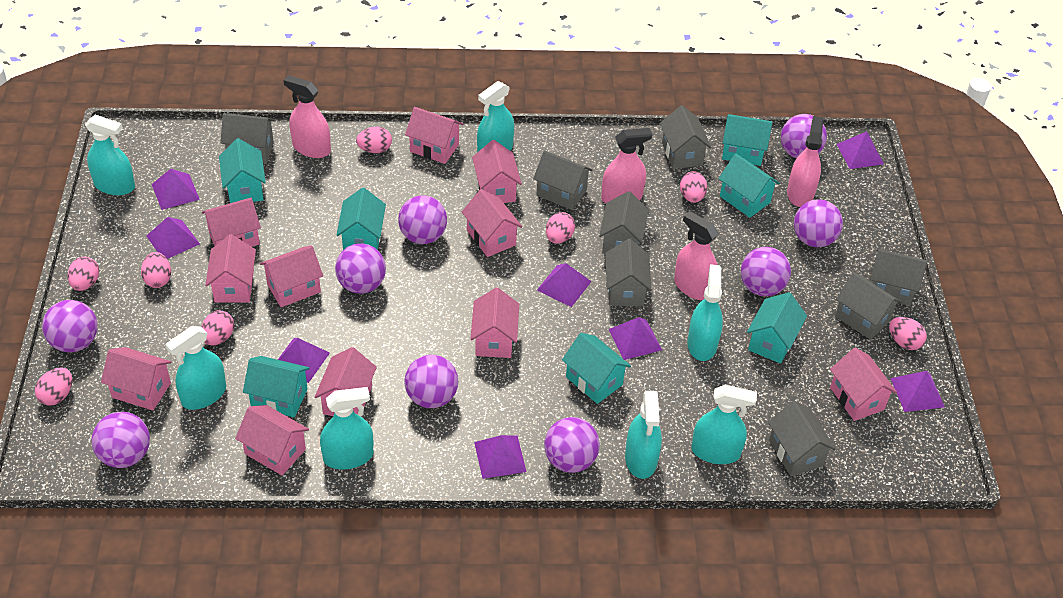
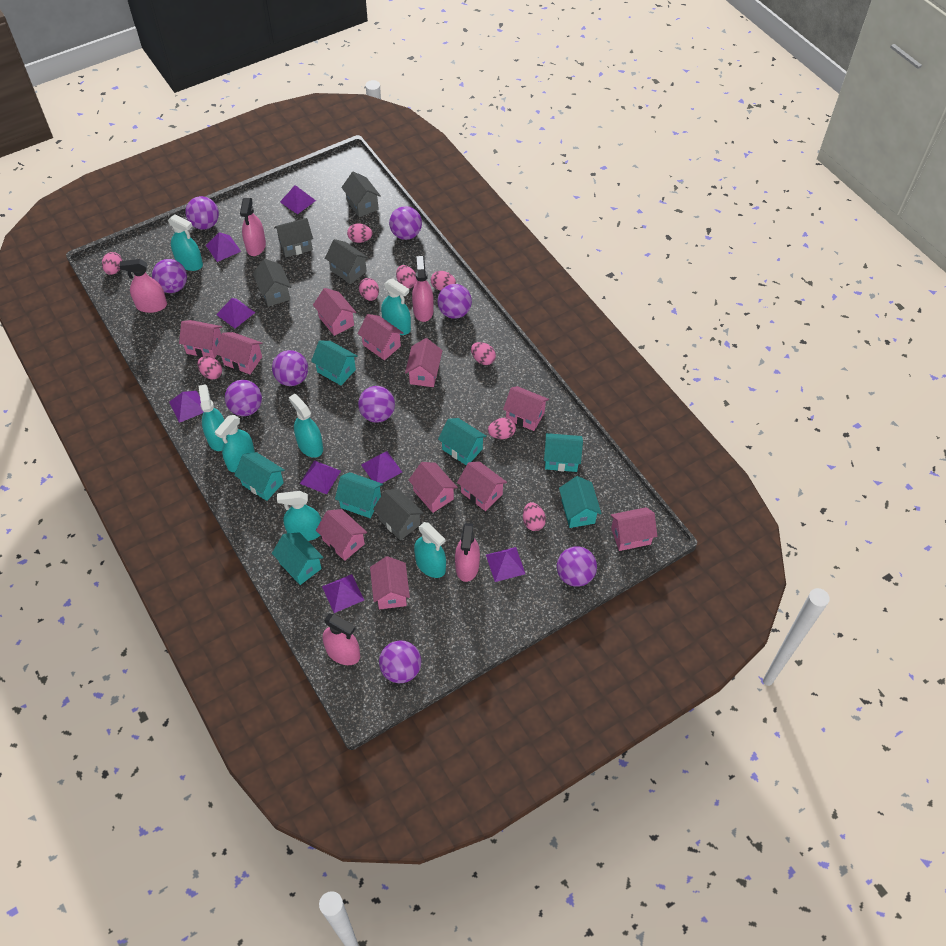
grey house: 8 -> 5
pink egg: 8 -> 9
pink spray bottle: 4 -> 5

